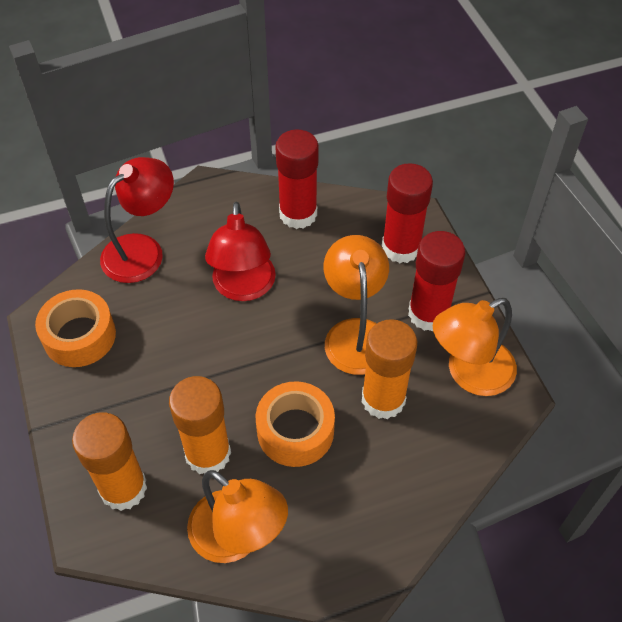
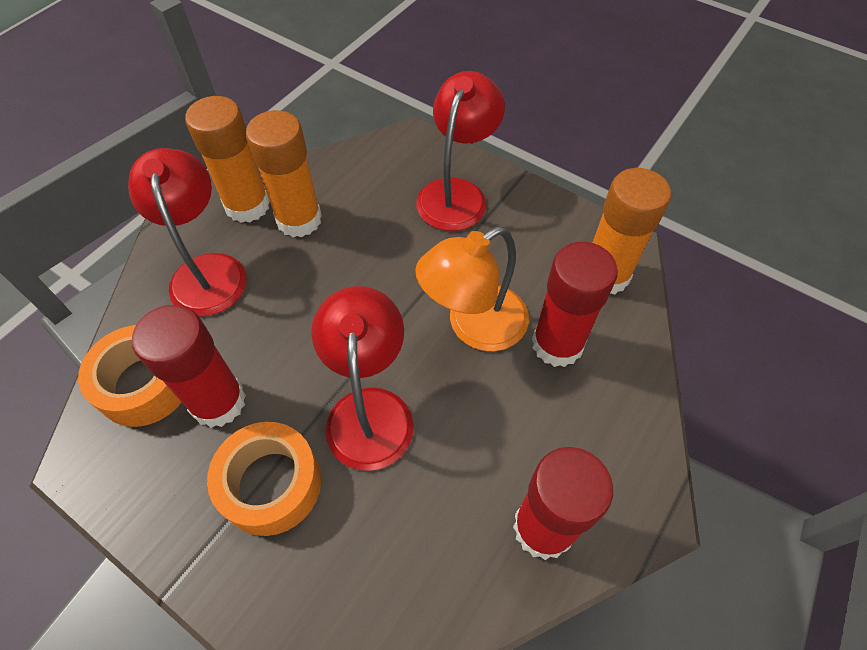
orange lamp: 3 -> 1
red lamp: 2 -> 3

